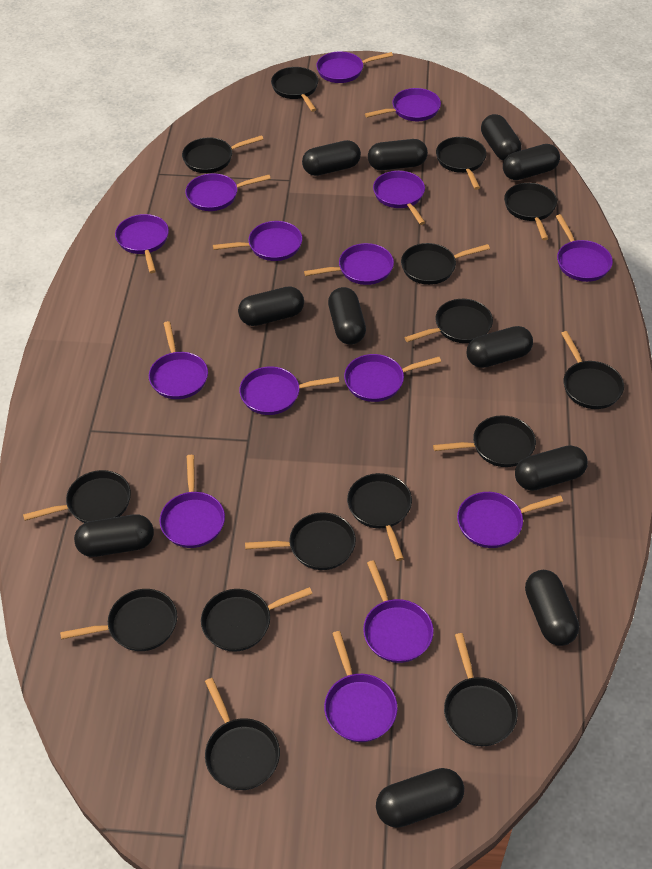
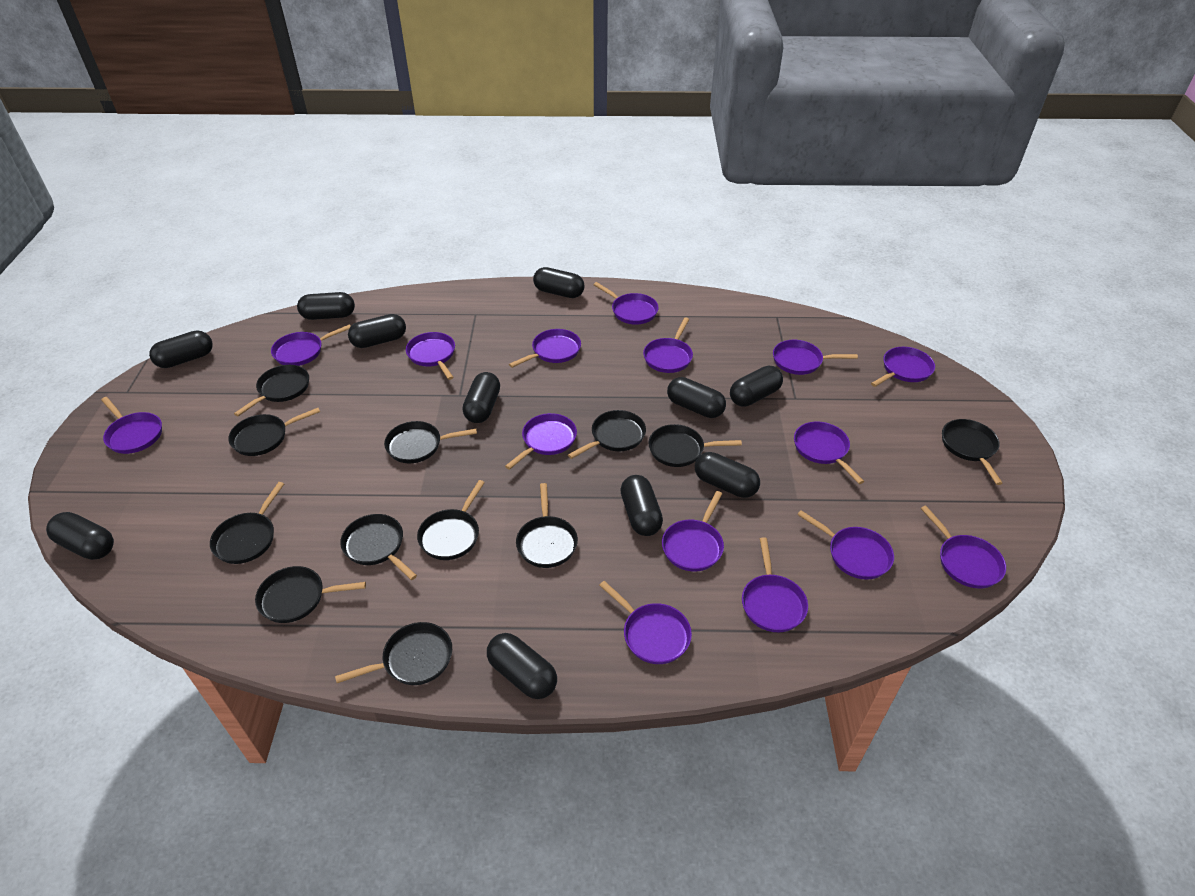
black pan: 15 -> 12

